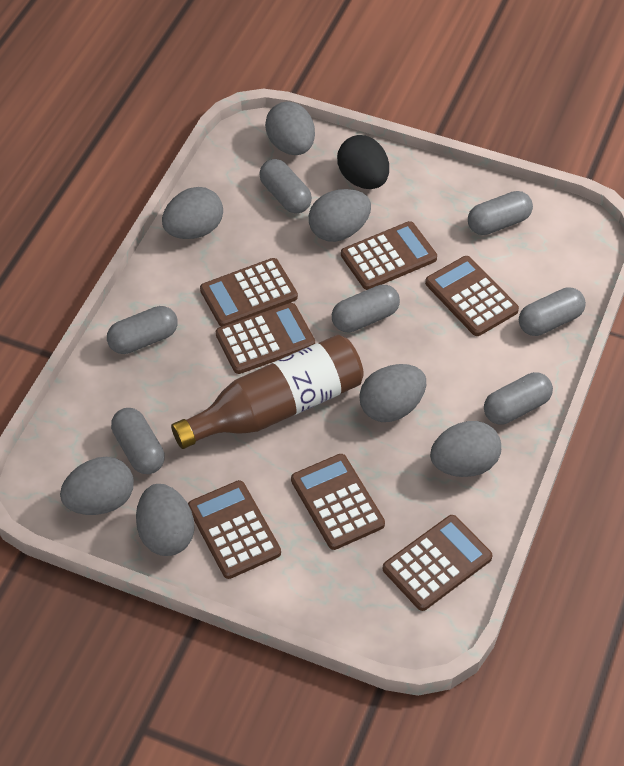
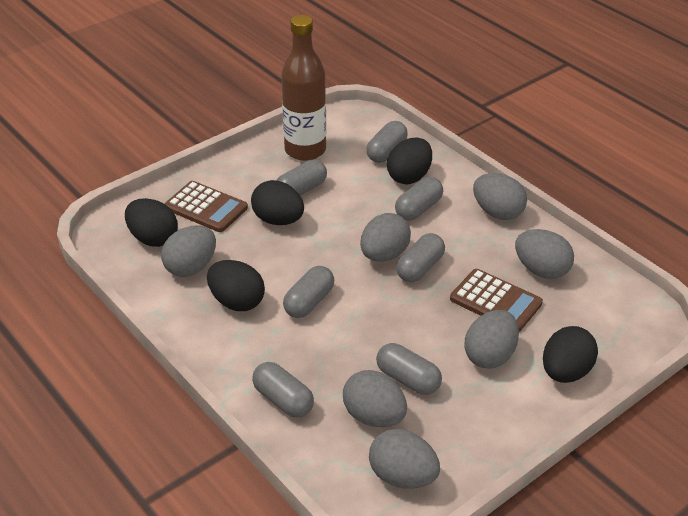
black egg: 1 -> 5
brown calculator: 7 -> 2

